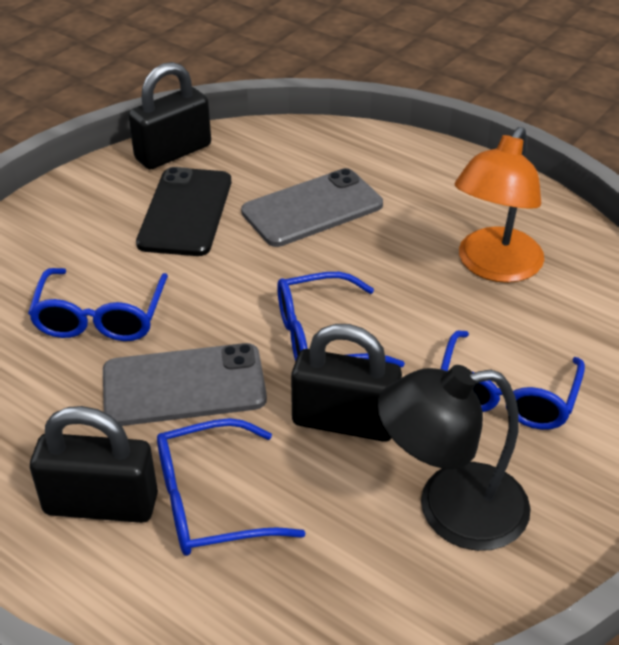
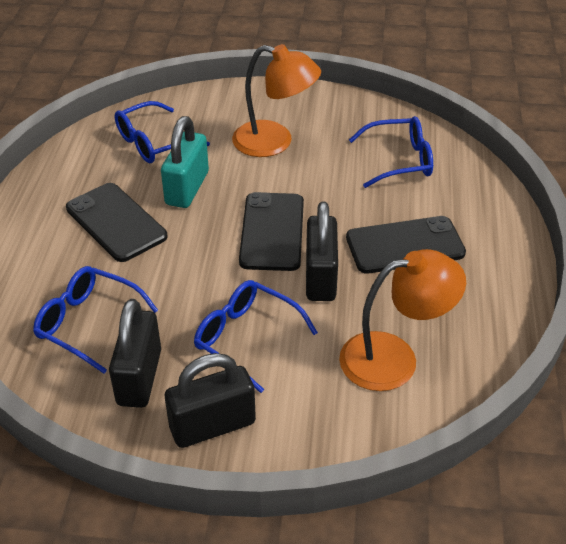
black lamp: 1 -> 0
black phone: 1 -> 3
grey phone: 2 -> 0
orange lamp: 1 -> 2
turquoise padlock: 0 -> 1

